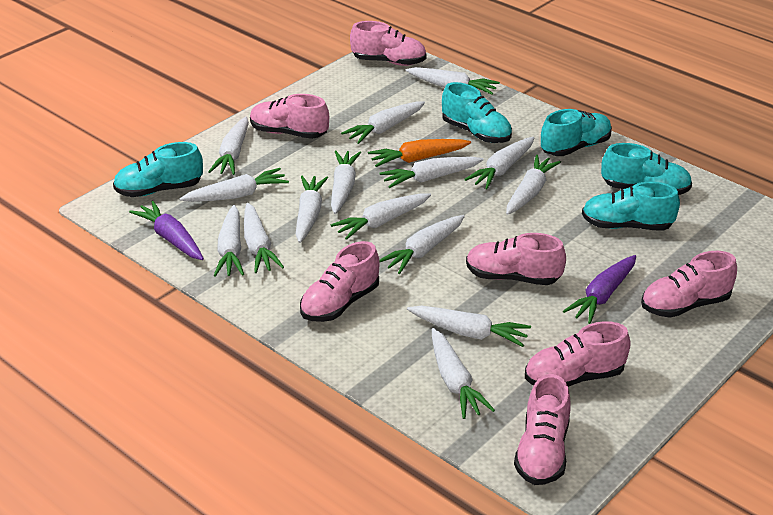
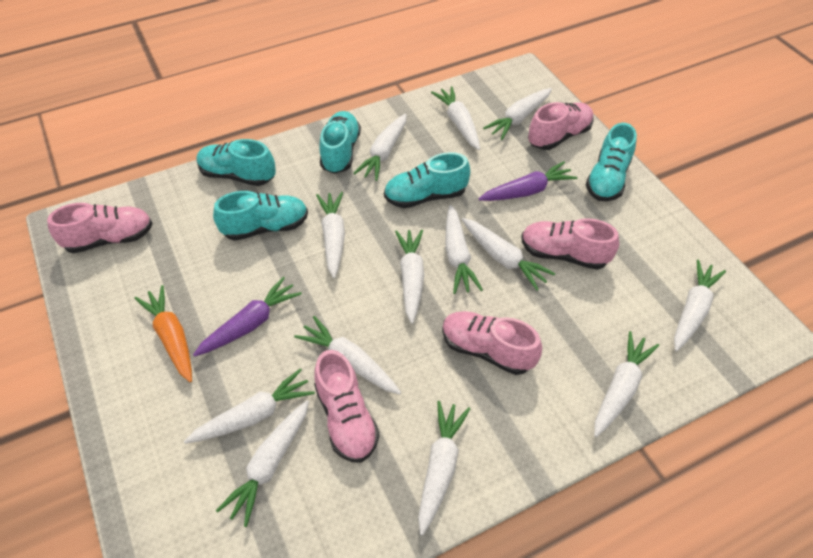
pink shoe: 7 -> 5
white carrot: 15 -> 13

